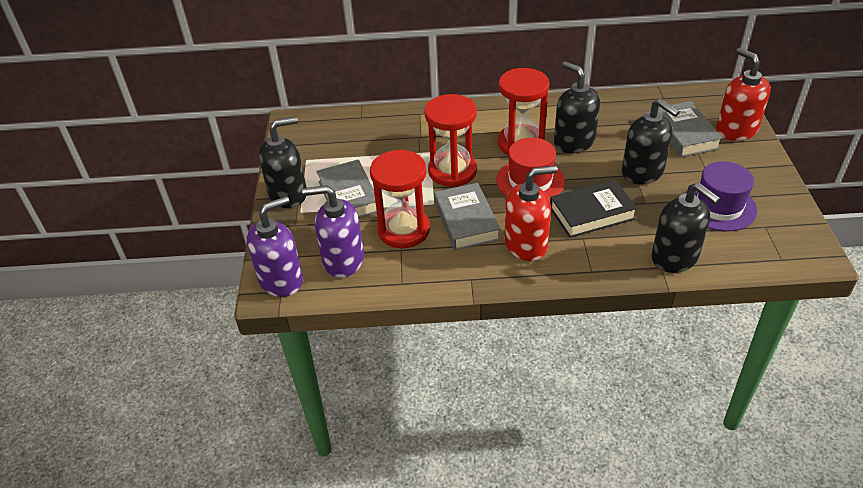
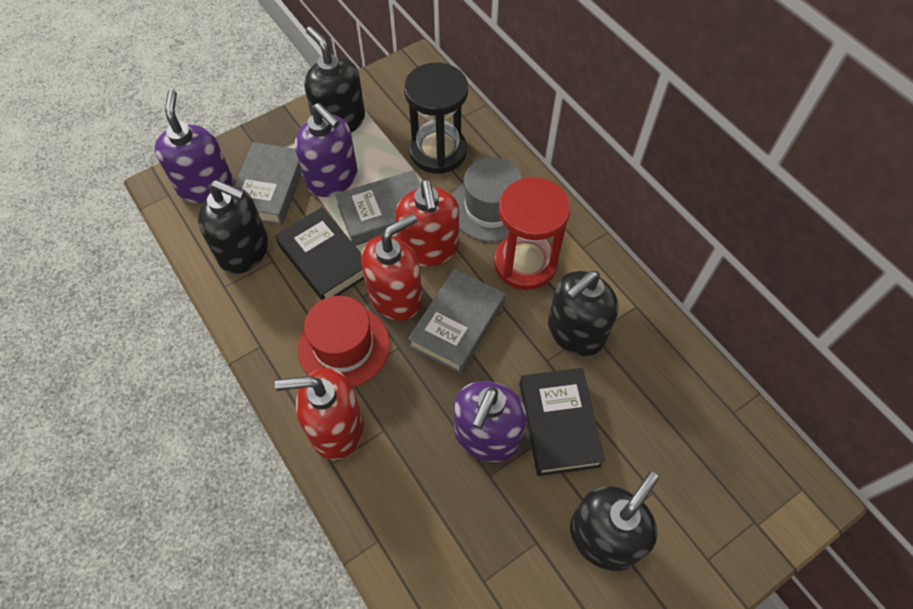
black book: 1 -> 2
black hourglass: 0 -> 1
grey hat: 0 -> 1
purple hat: 1 -> 0
purple soap dispenser: 2 -> 3
red hourglass: 3 -> 1
red soap dispenser: 2 -> 3

